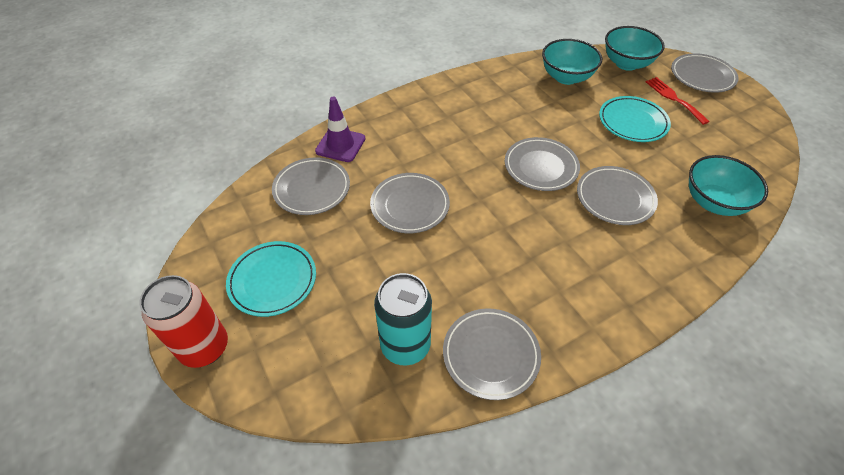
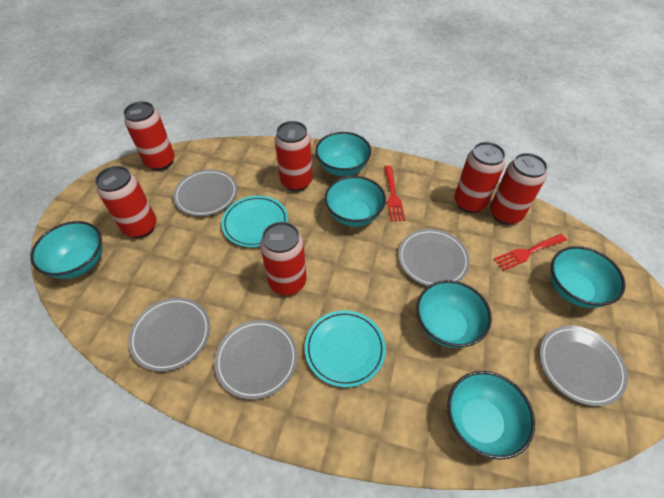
grey plate: 6 -> 5
purple traffic cone: 1 -> 0
red can: 1 -> 6
red fork: 1 -> 2
turquoise bowl: 3 -> 6
turquoise can: 1 -> 0

